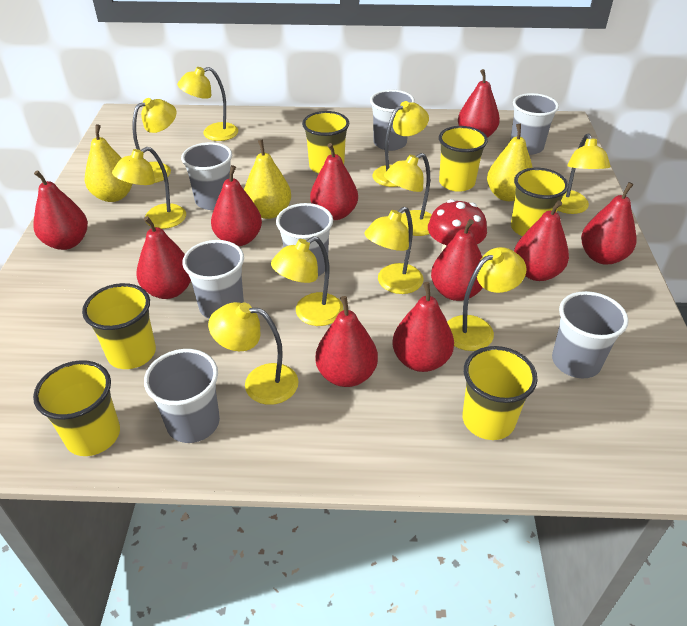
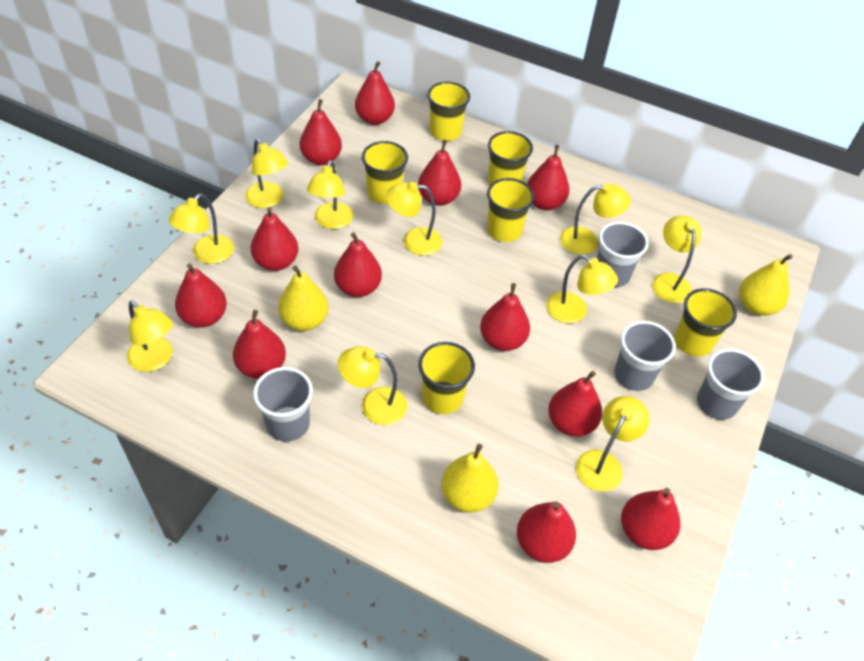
grey cup: 7 -> 4
red mushroom: 1 -> 0
red pear: 10 -> 12

